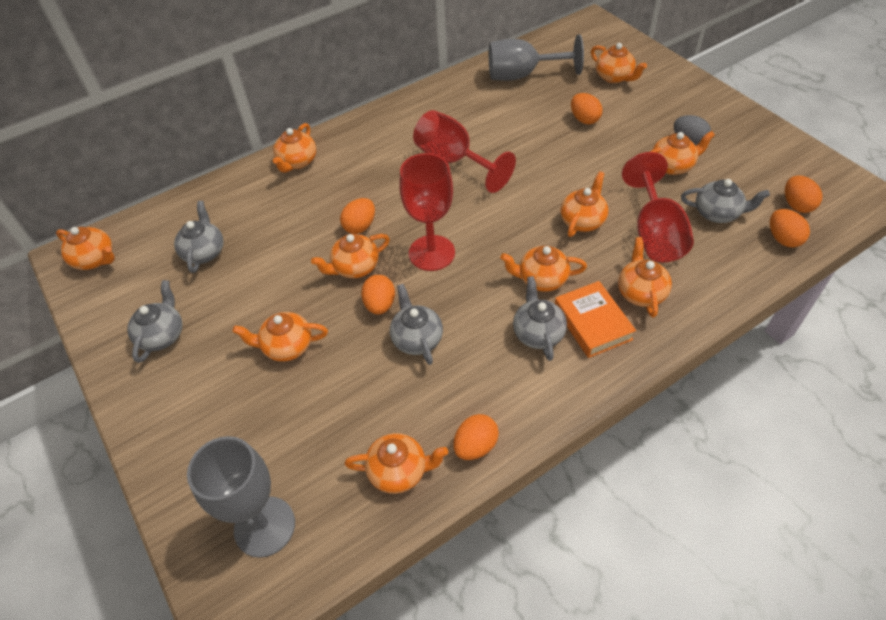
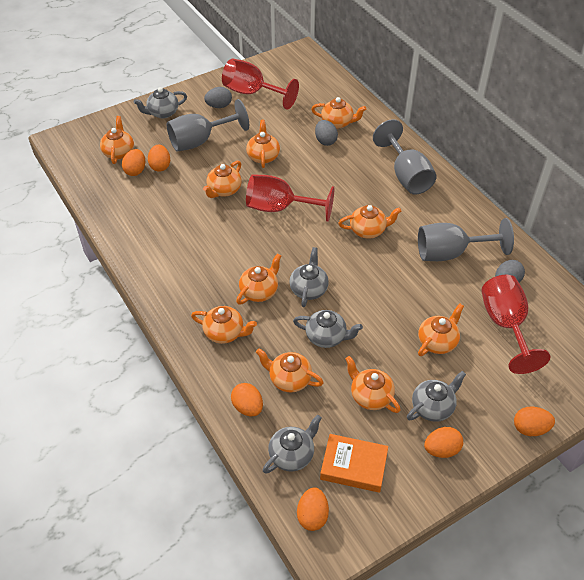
grey egg: 1 -> 3
grey goblet: 2 -> 3

